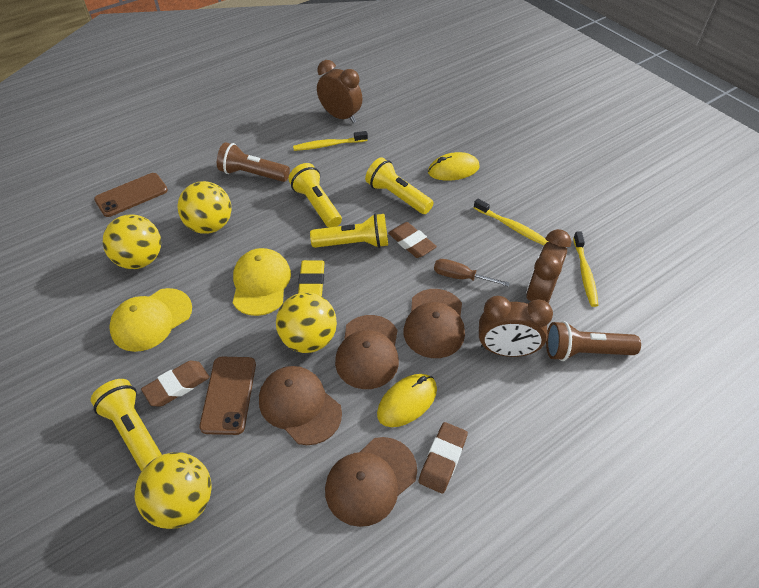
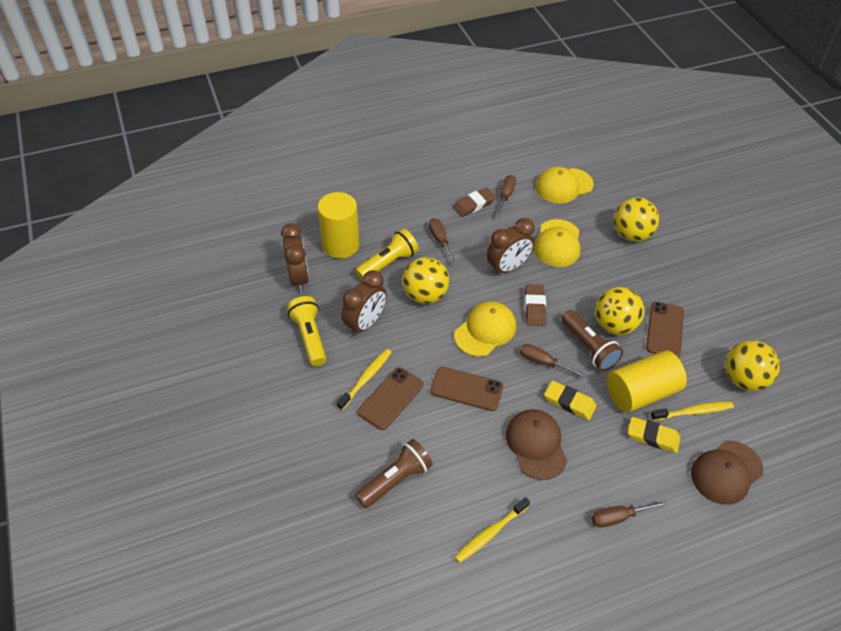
brown cap: 4 -> 2
brown eraser: 3 -> 2
brown phone: 2 -> 3
brown screwdriver: 1 -> 4
yellow cap: 2 -> 3
yellow cylinder: 0 -> 2
yellow eraser: 1 -> 2
yellow flashlight: 4 -> 2
yellow mouse: 2 -> 0

